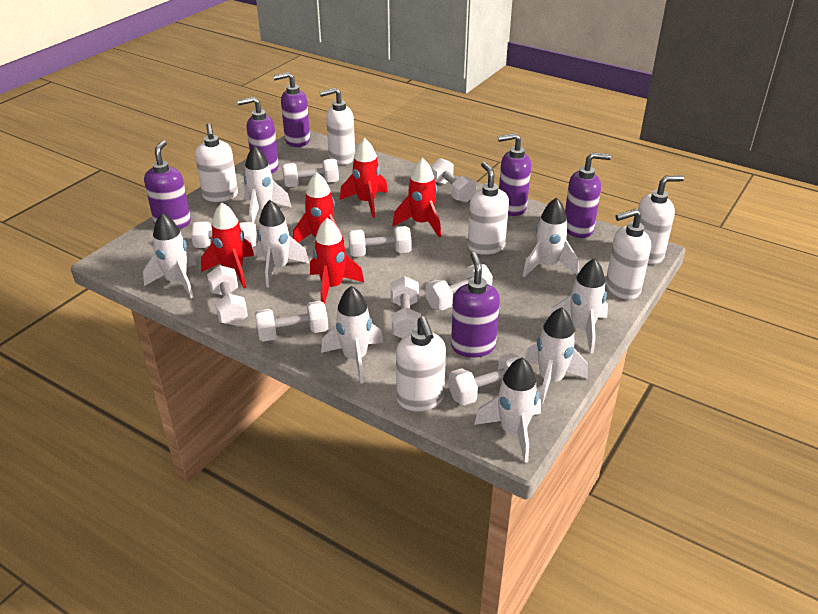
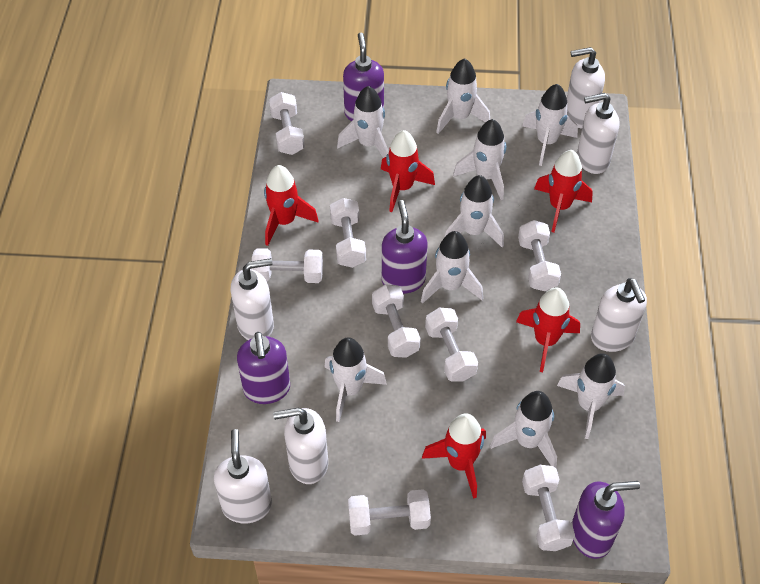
purple soap dispenser: 6 -> 4
white dumbbell: 9 -> 8
white rocket: 8 -> 9

